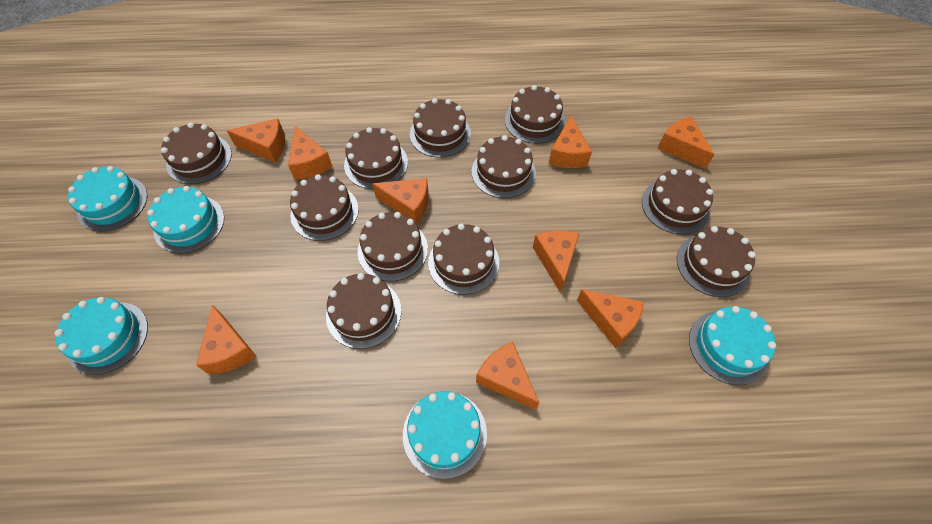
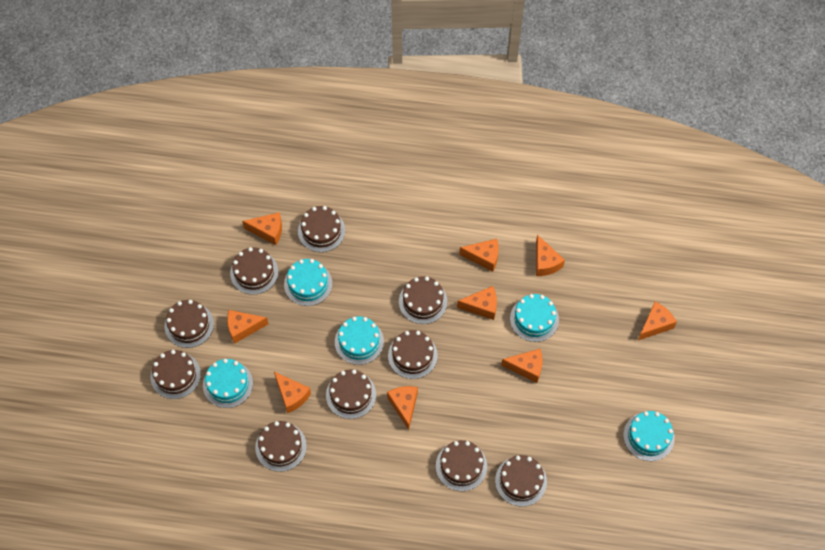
brown cake: 11 -> 10

